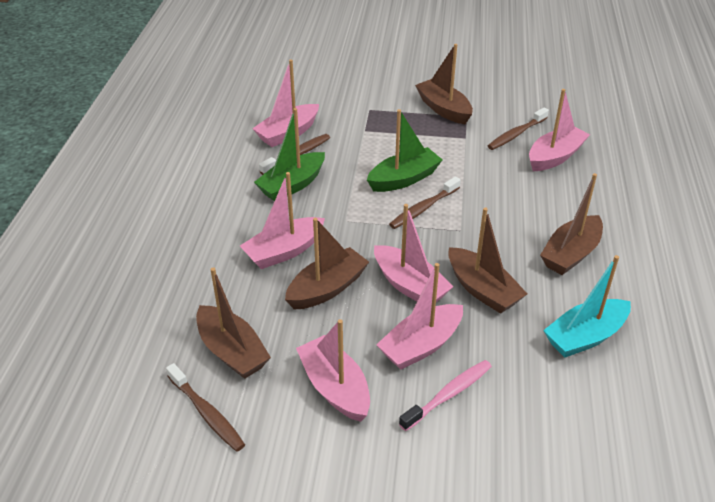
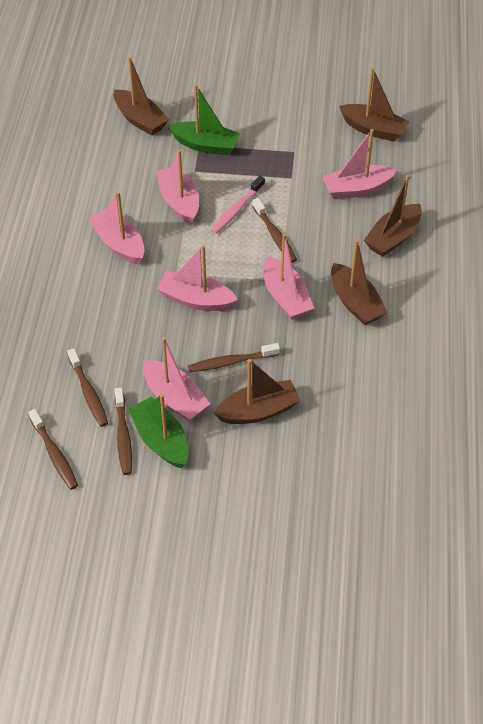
brown toothbrush: 4 -> 5
turquoise boat: 1 -> 0

